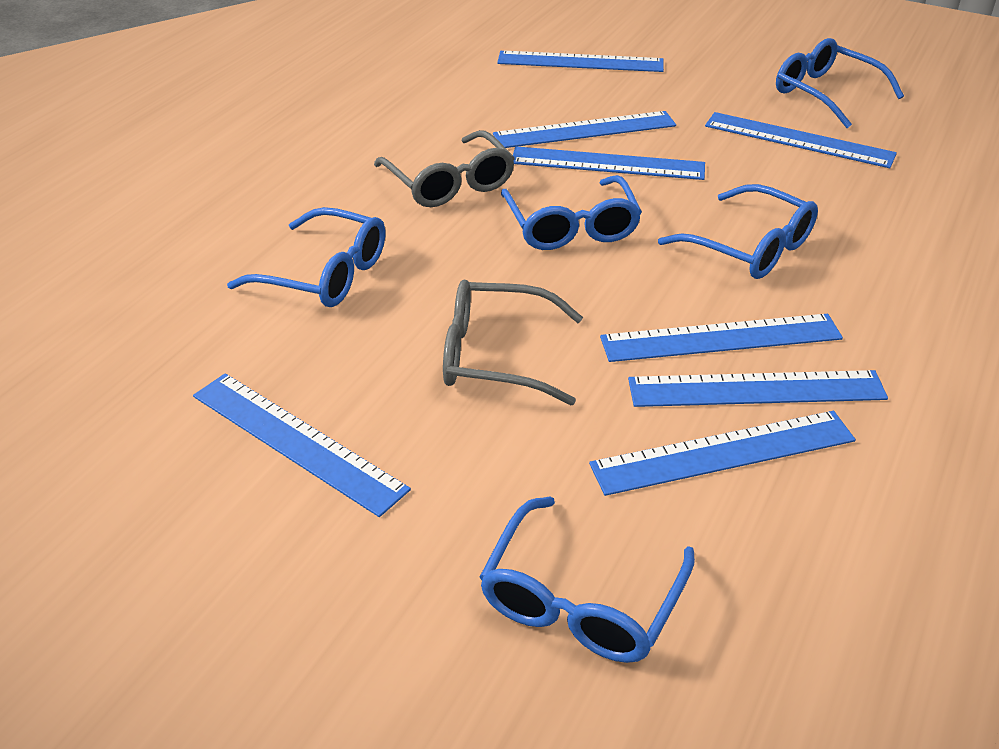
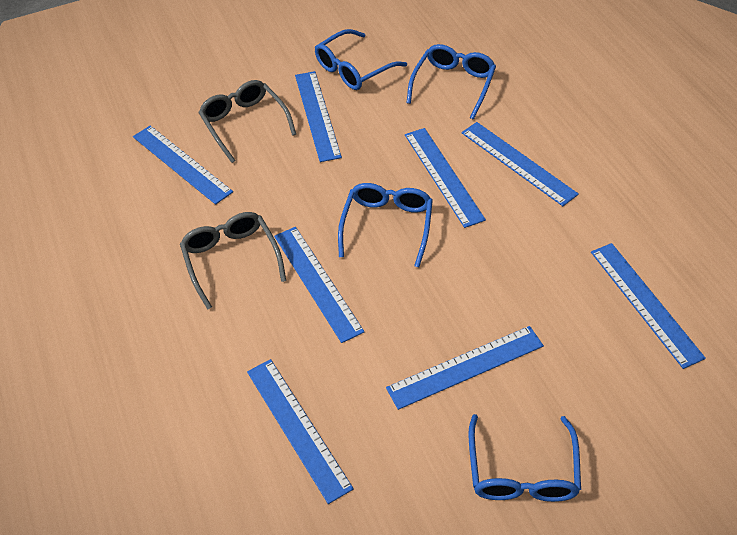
blue glasses: 5 -> 4

